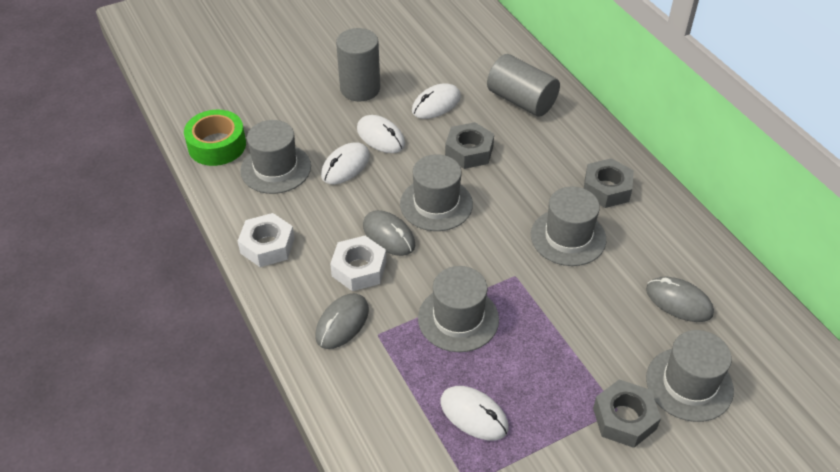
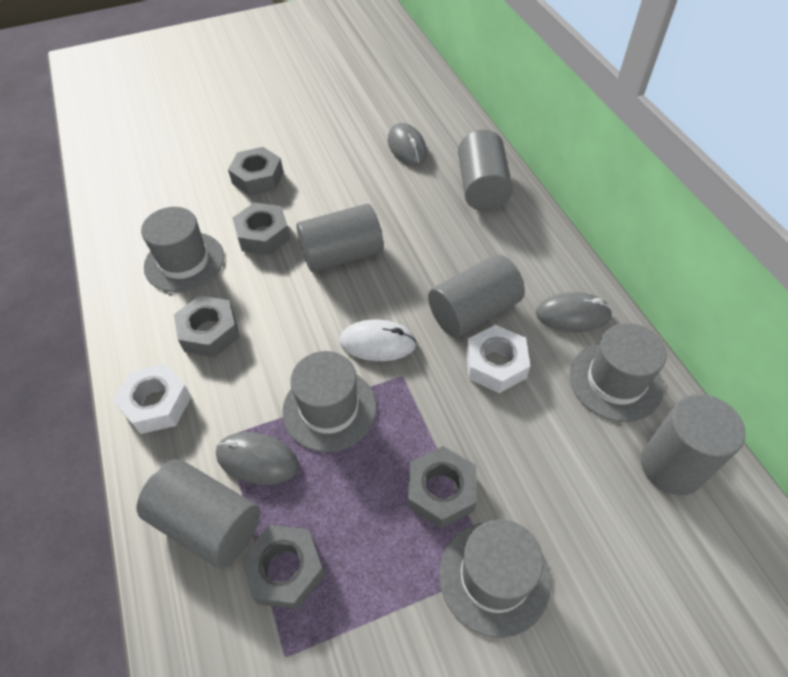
green tape: 1 -> 0
grey cylinder: 2 -> 5
grey hat: 5 -> 4
grey nut: 3 -> 5
white mouse: 4 -> 1

